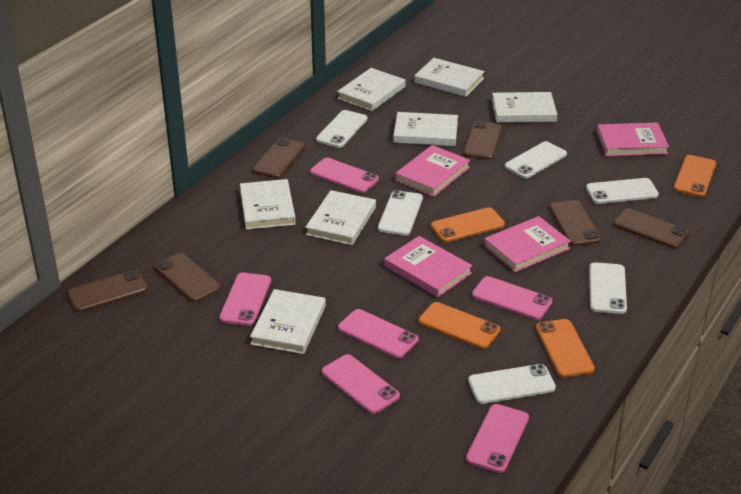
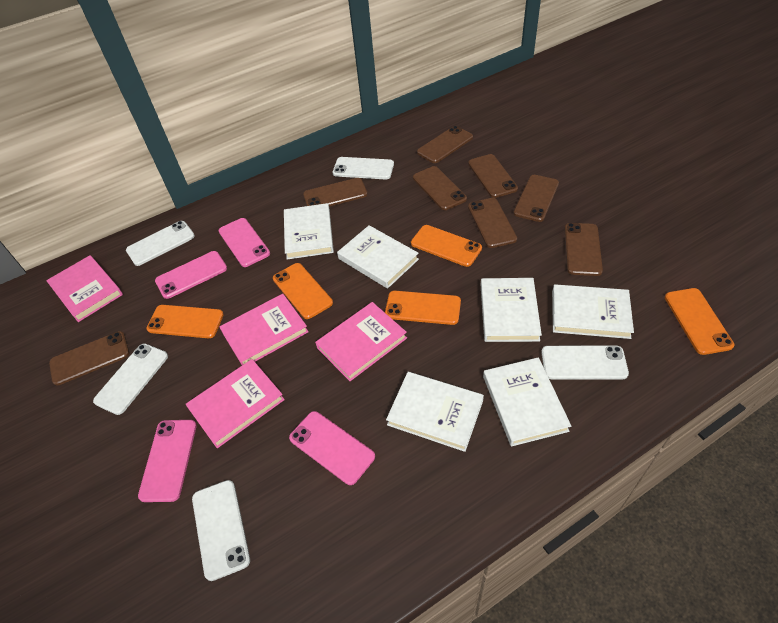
brown phone: 6 -> 8
orange phone: 4 -> 5
pink phone: 6 -> 4
white book: 7 -> 6
white phone: 6 -> 5

